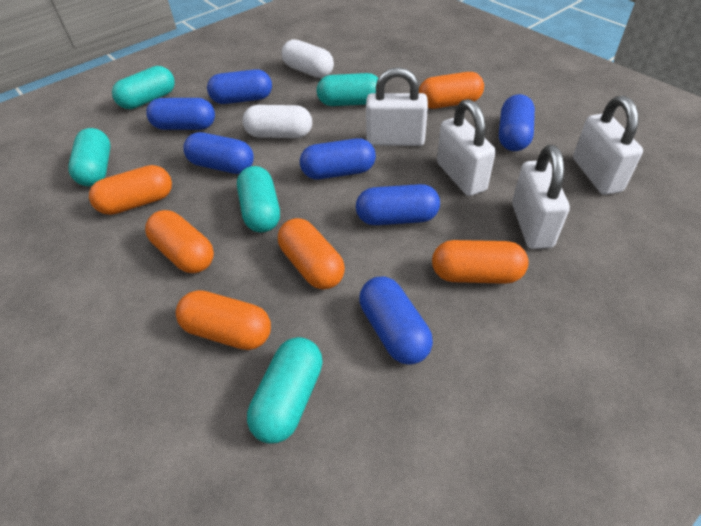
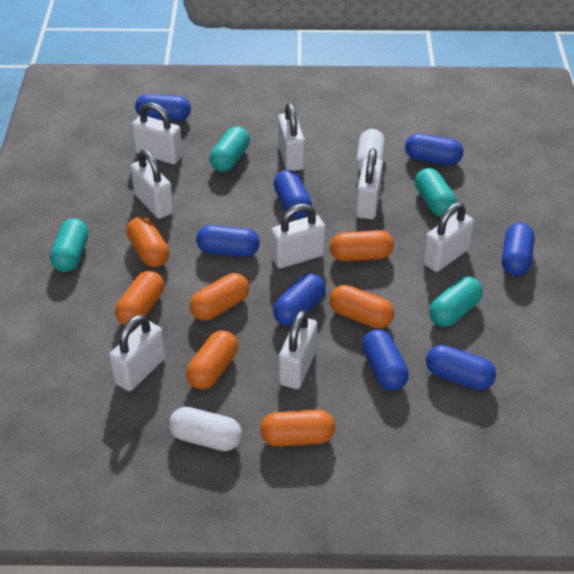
blue capsule: 7 -> 8
orange capsule: 6 -> 7
turquoise capsule: 5 -> 4
white padlock: 4 -> 8

